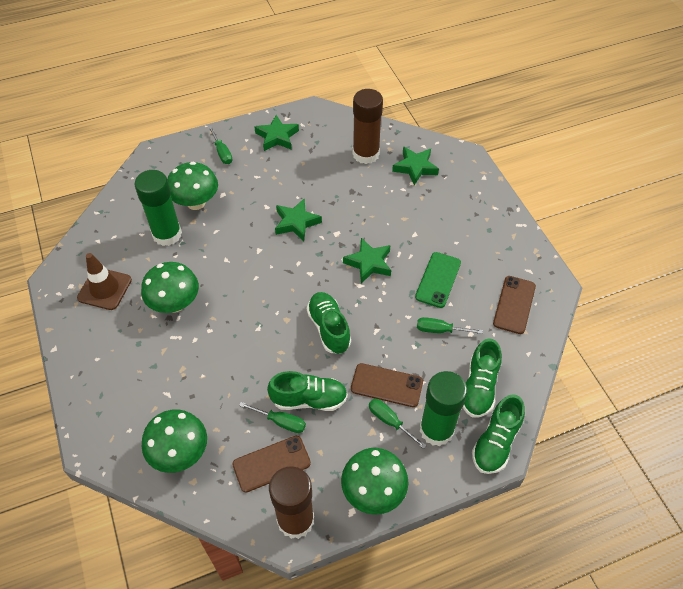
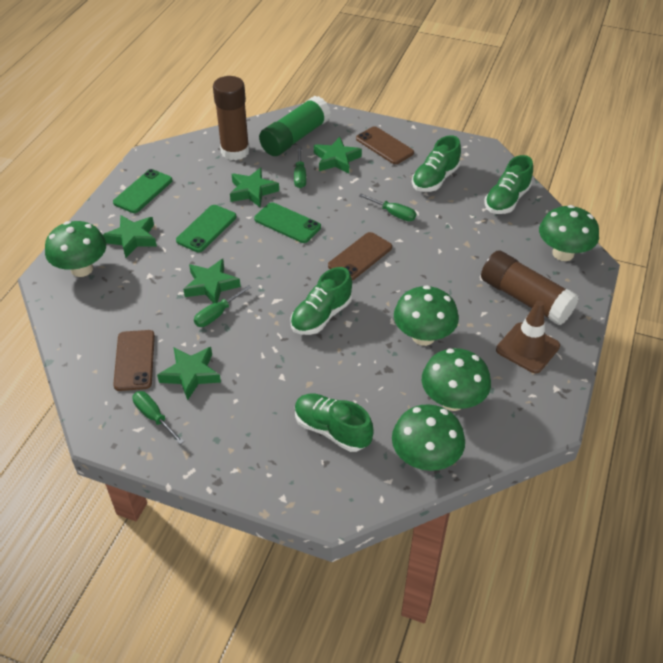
green glue stick: 2 -> 1
green mushroom: 4 -> 5
green phone: 1 -> 3
green star: 4 -> 5

